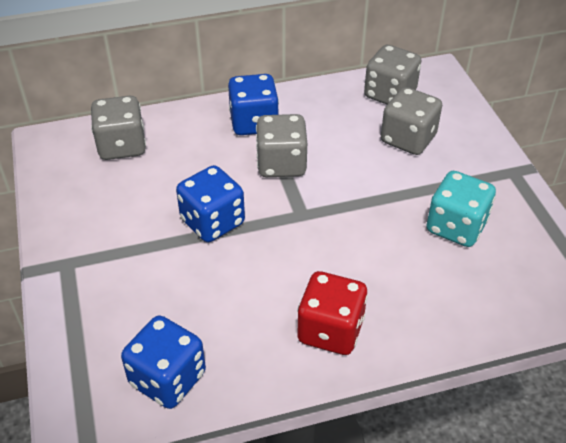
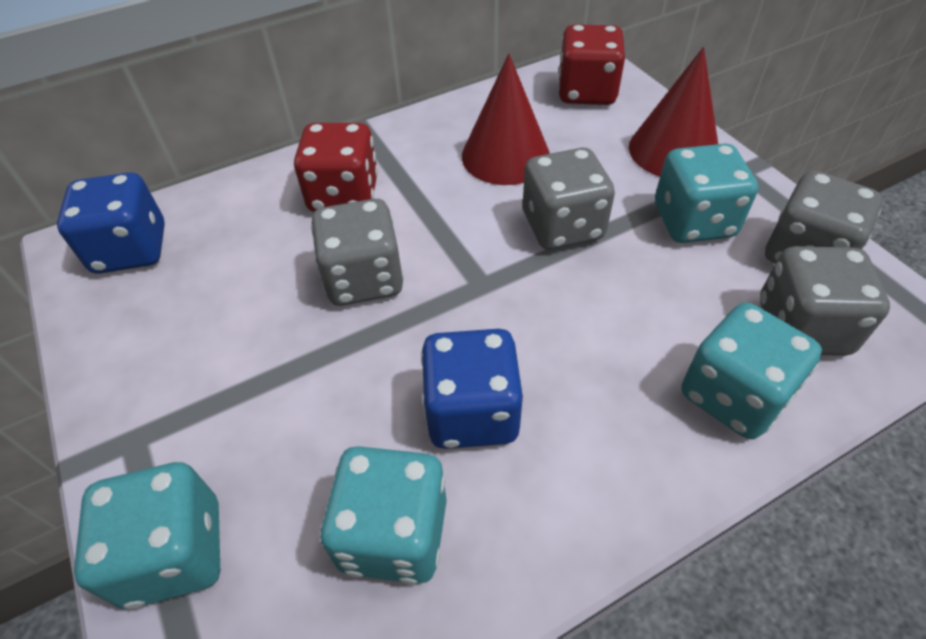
blue dice: 3 -> 2
red cone: 0 -> 2
red dice: 1 -> 2
turquoise dice: 1 -> 4

